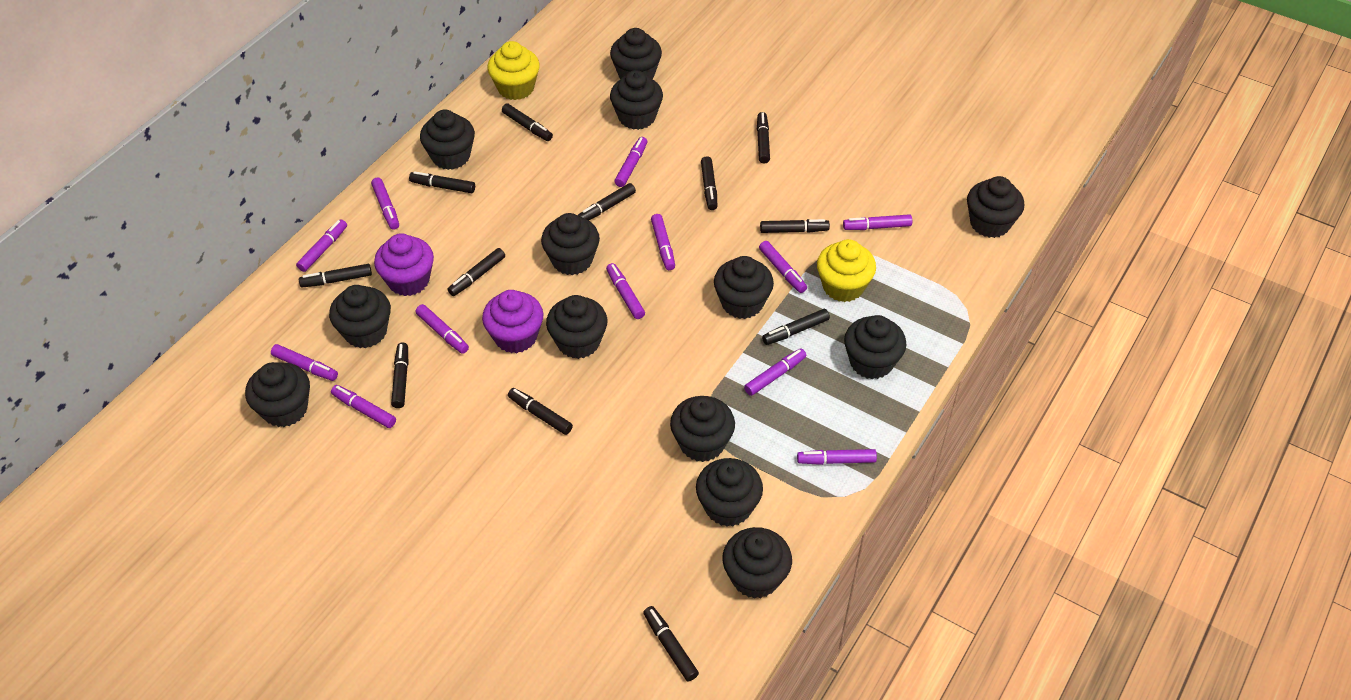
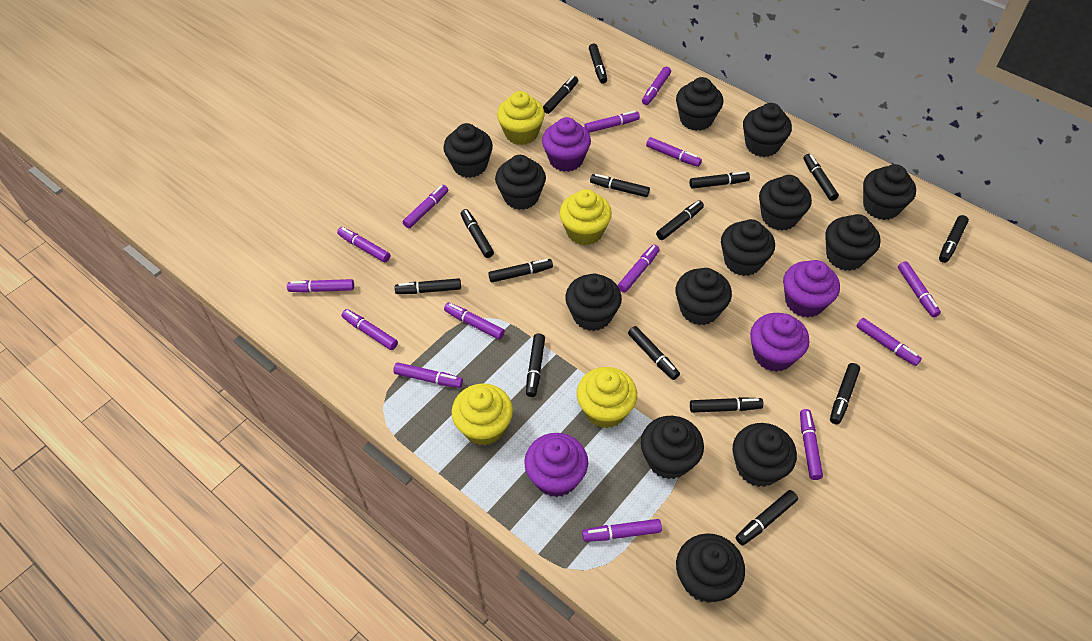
black marker: 12 -> 15
purple cupcake: 2 -> 4
purple marker: 12 -> 14
yellow cupcake: 2 -> 4

